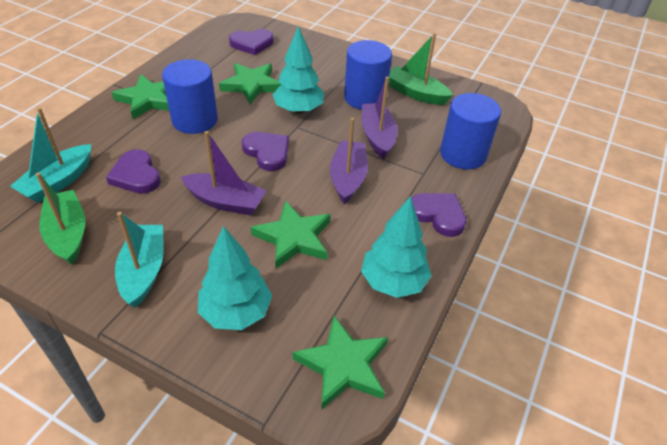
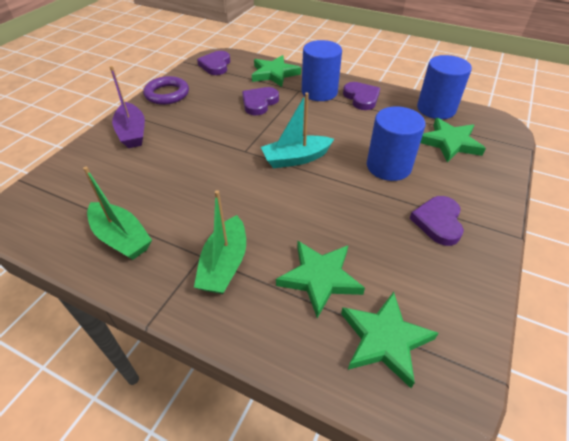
purple boat: 3 -> 1
purple ring: 0 -> 1
turquoise boat: 2 -> 1
turquoise tree: 3 -> 0

